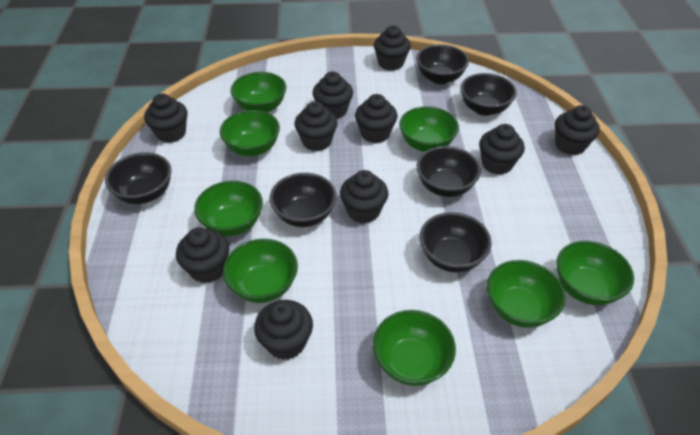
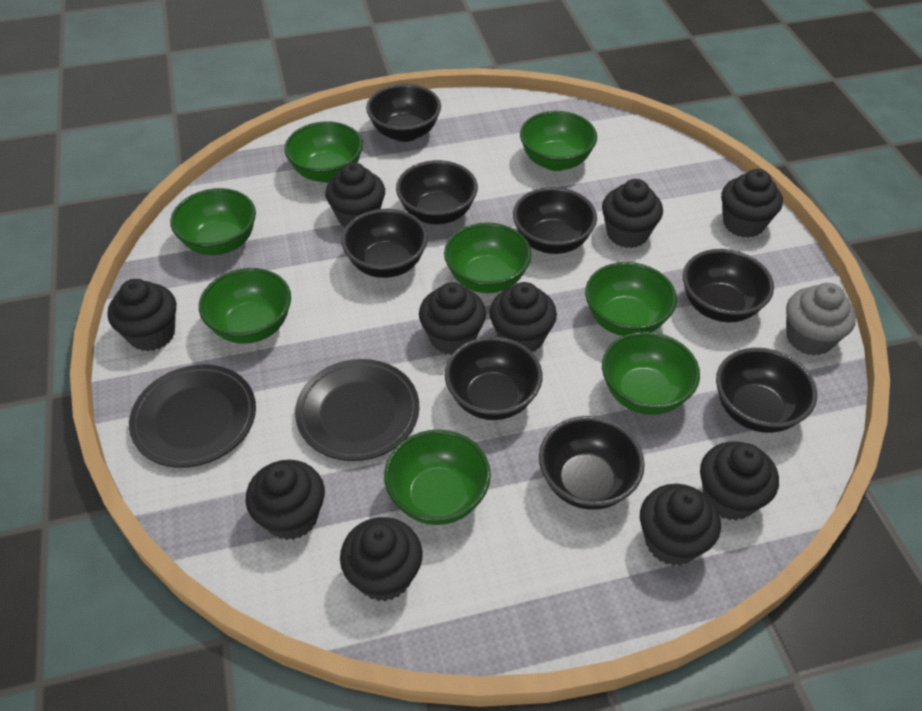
black bowl: 6 -> 8
black plate: 0 -> 2
grey cupcake: 0 -> 1

